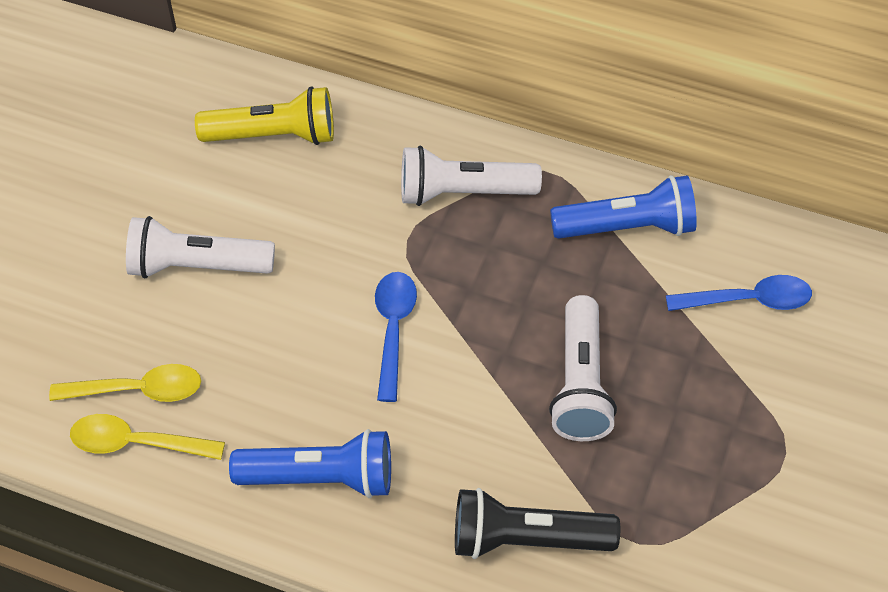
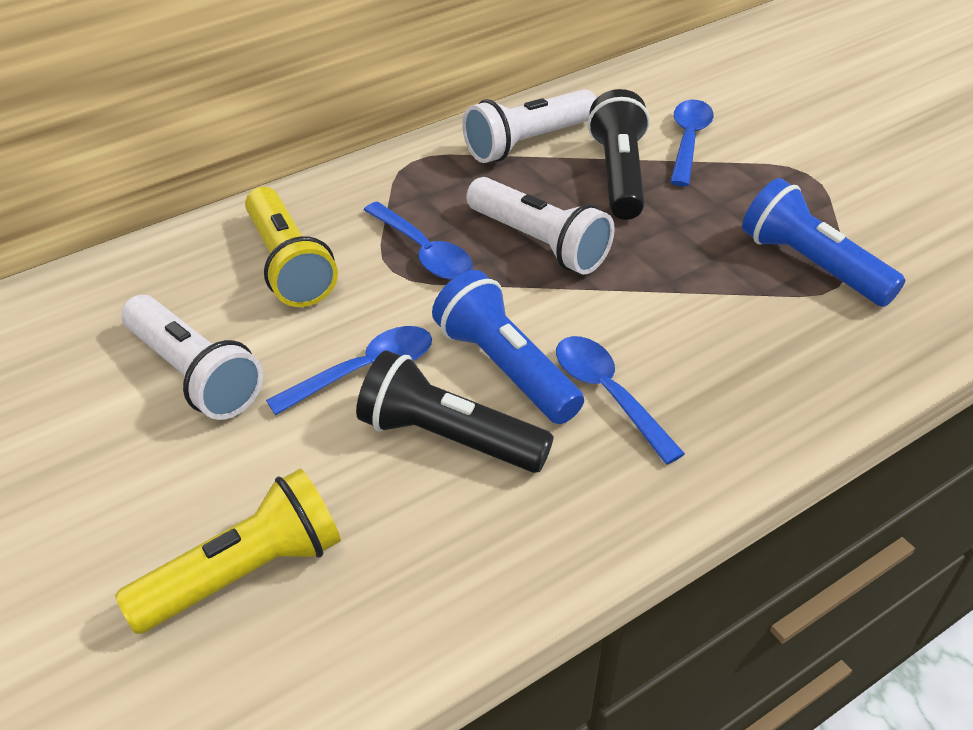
black flashlight: 1 -> 2
blue spoon: 2 -> 4
yellow flashlight: 1 -> 2
yellow spoon: 2 -> 0

